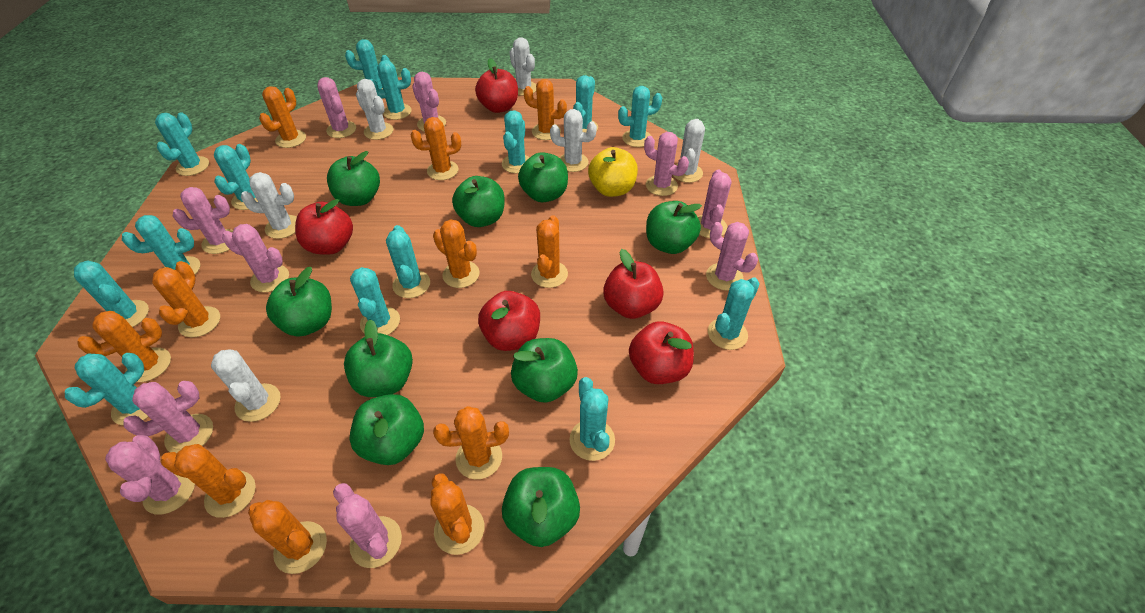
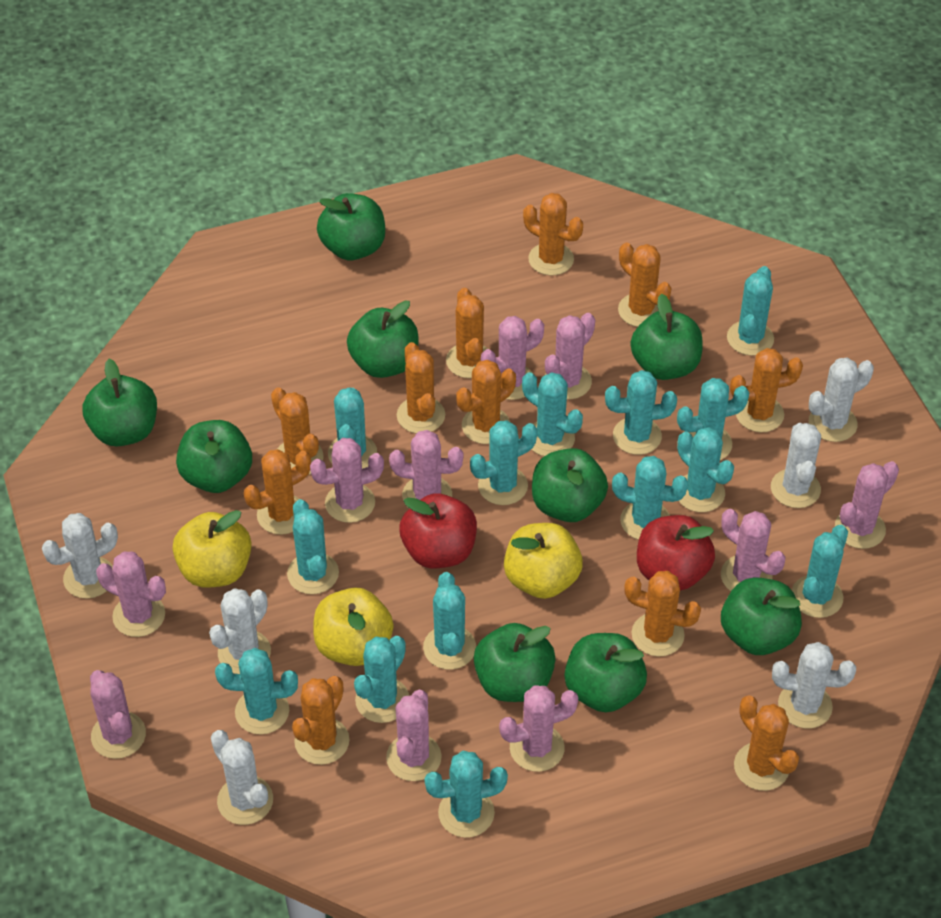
red apple: 5 -> 2
yellow apple: 1 -> 3

